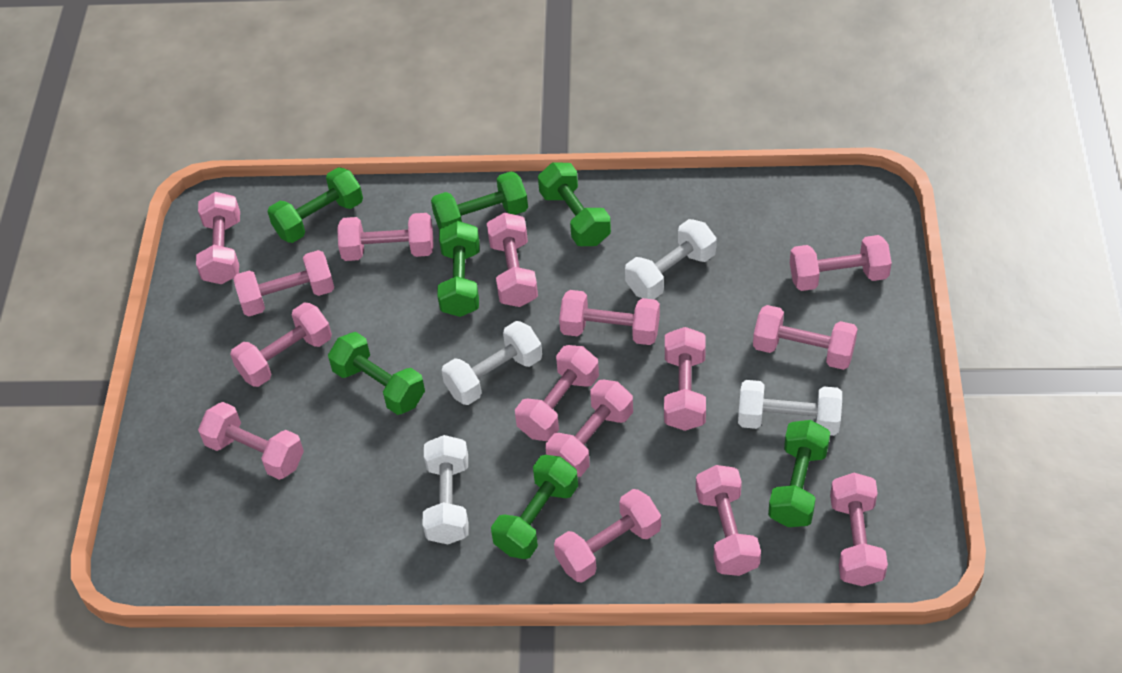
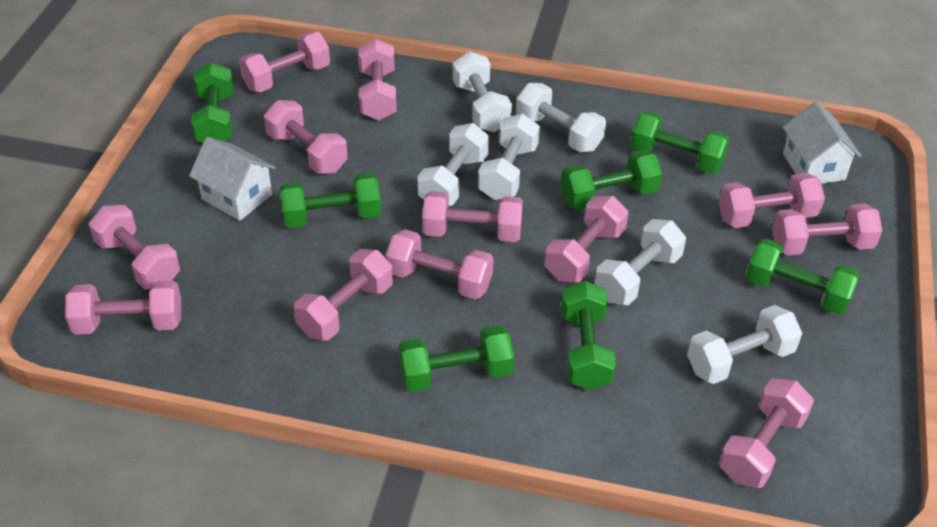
pink dumbbell: 15 -> 12
white dumbbell: 4 -> 6
white house: 0 -> 2

